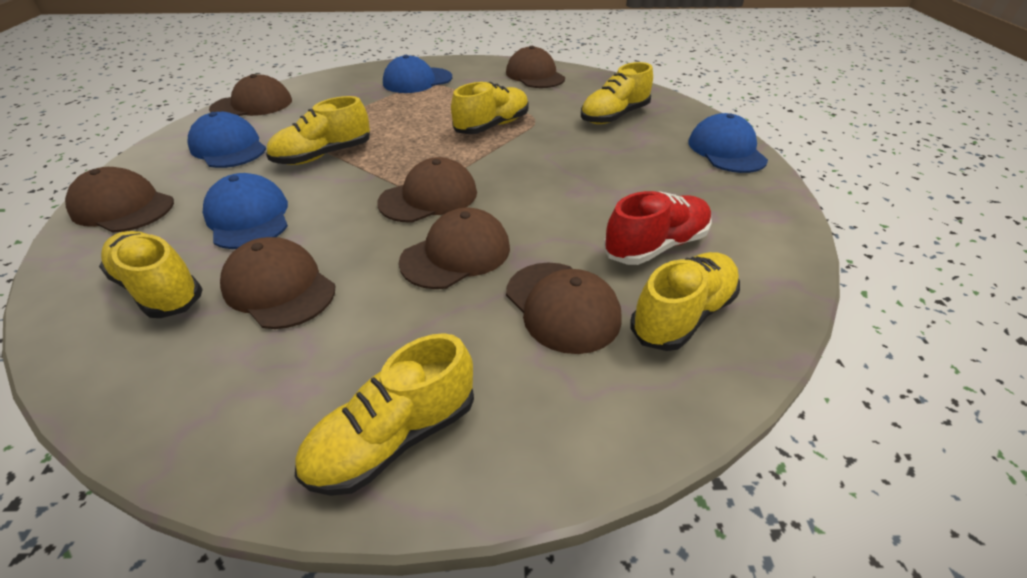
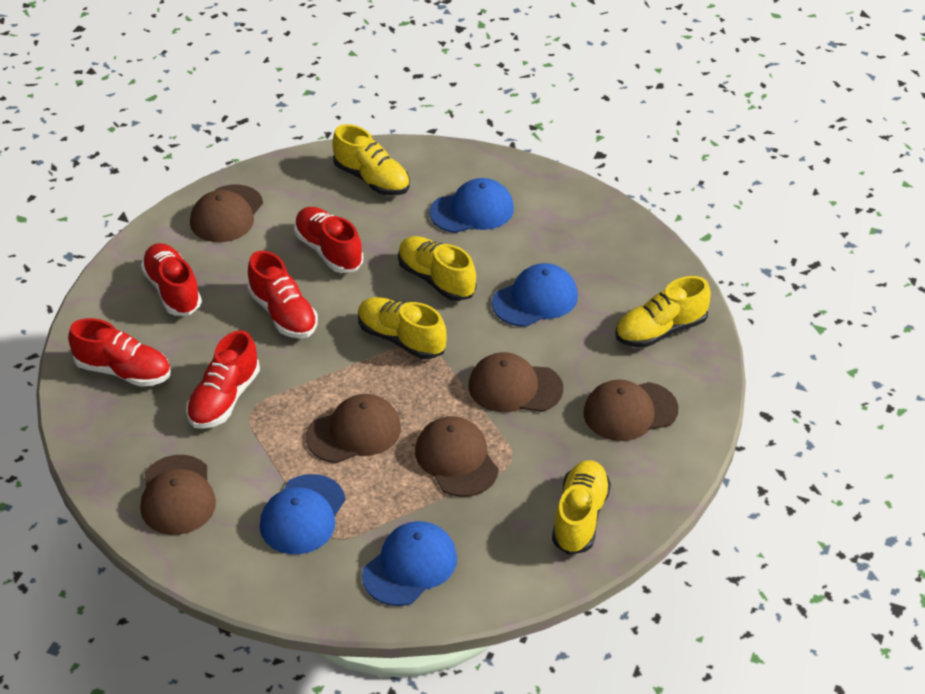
brown cap: 7 -> 6
red shoe: 1 -> 5
yellow shoe: 6 -> 5

